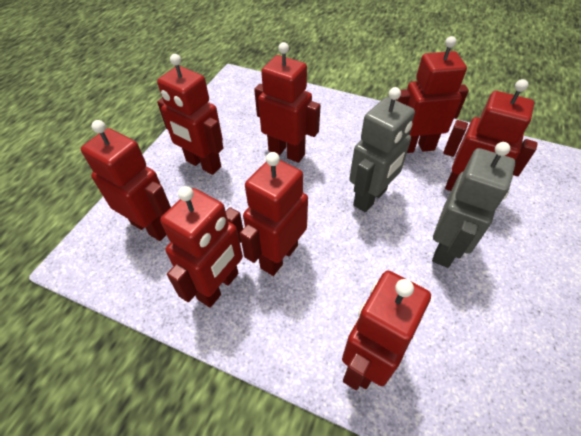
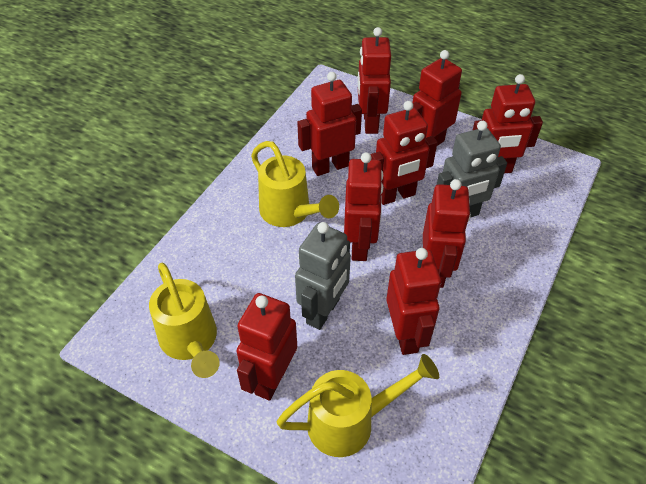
red robot: 8 -> 9
yellow watering can: 0 -> 3

